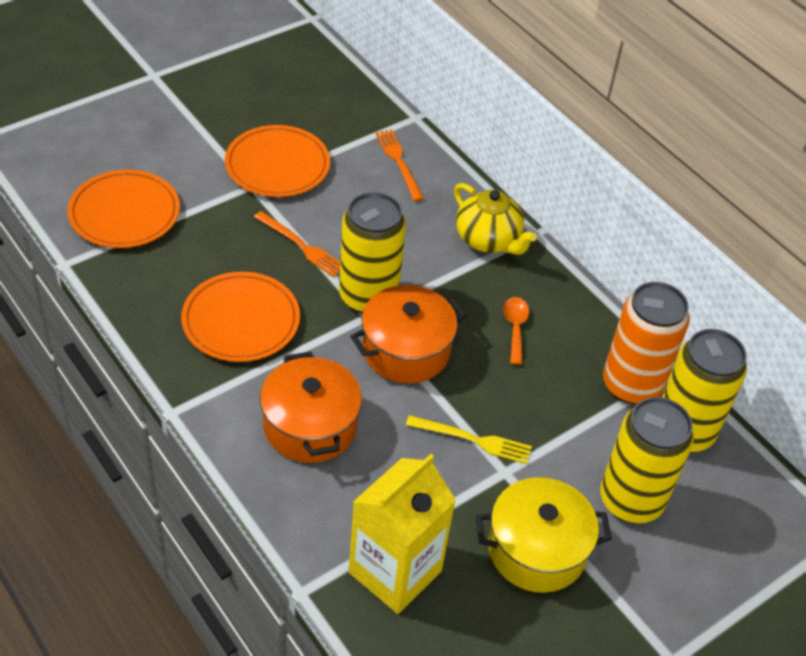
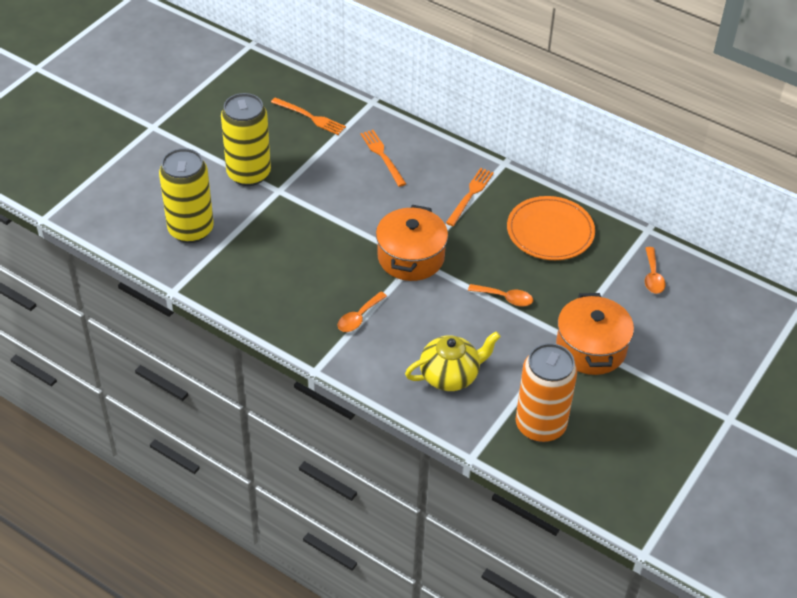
orange fork: 2 -> 3
orange plate: 3 -> 1
orange spoon: 1 -> 3
yellow can: 3 -> 2
yellow carton: 1 -> 0
yellow fork: 1 -> 0
yellow pot: 1 -> 0

